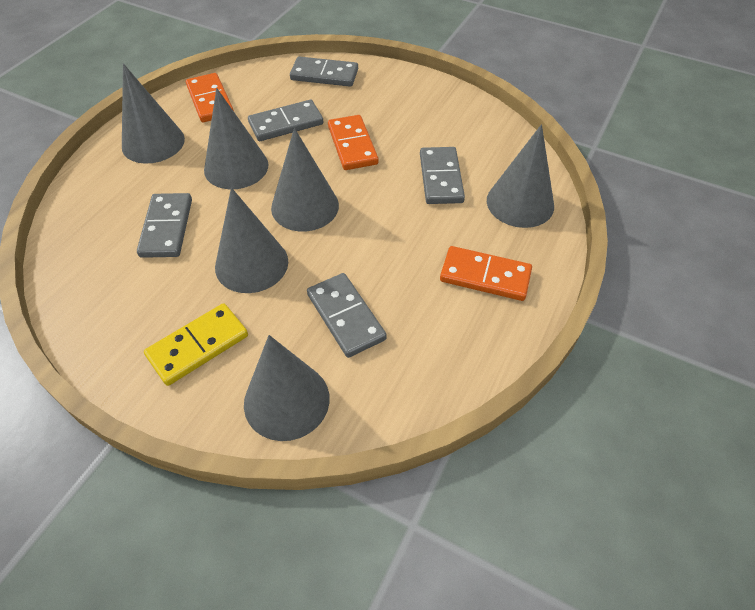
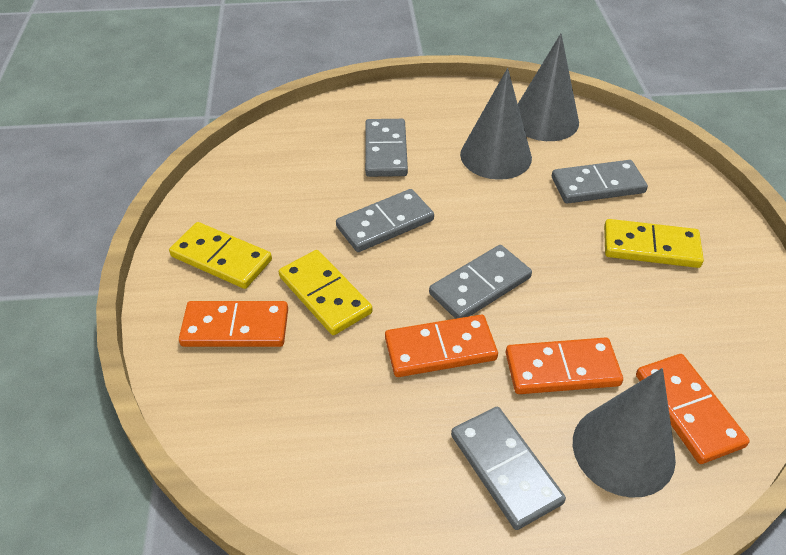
grey cone: 6 -> 3
orange domino: 3 -> 4
yellow domino: 1 -> 3

